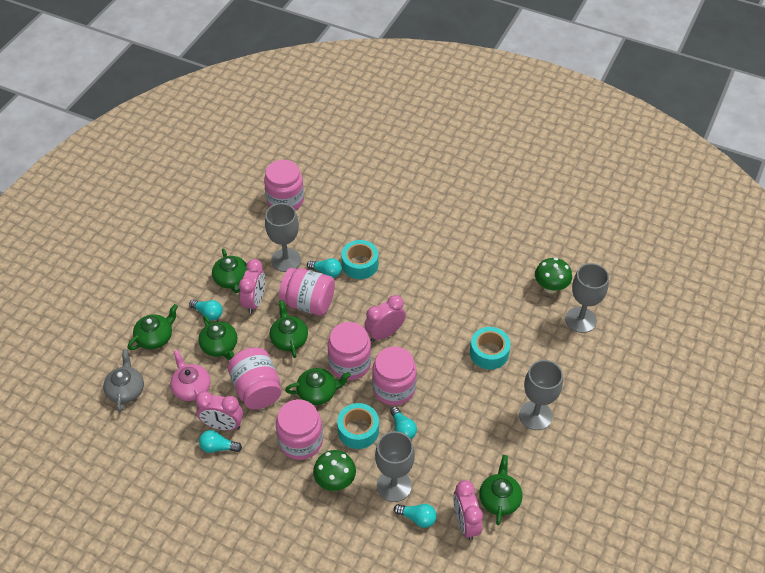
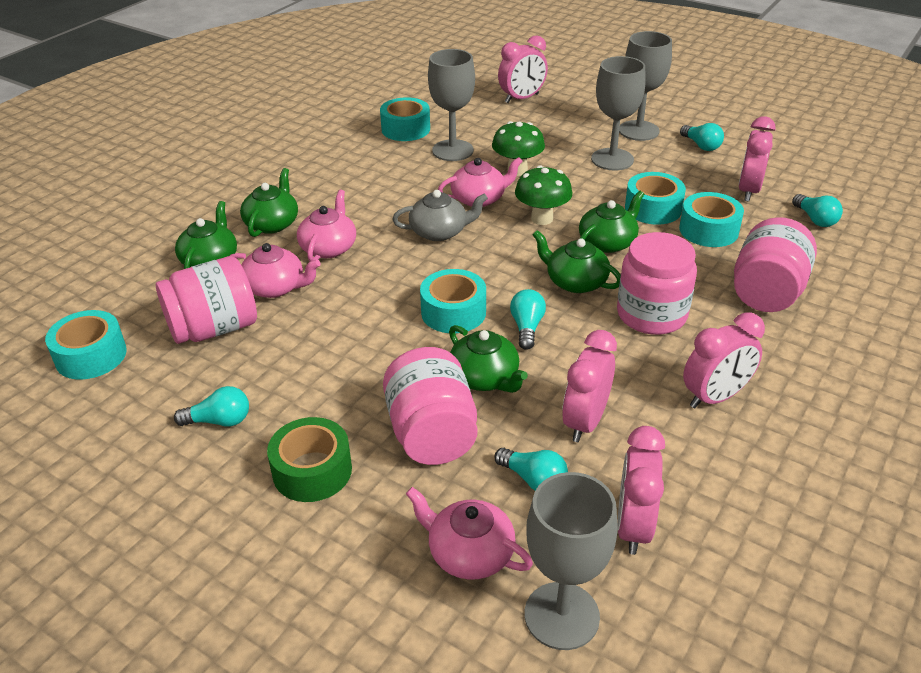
green tape: 0 -> 1
green teapot: 6 -> 5
pink clock: 4 -> 5
pink jar: 6 -> 4
pink teapot: 1 -> 4
turquoise tape: 3 -> 5

